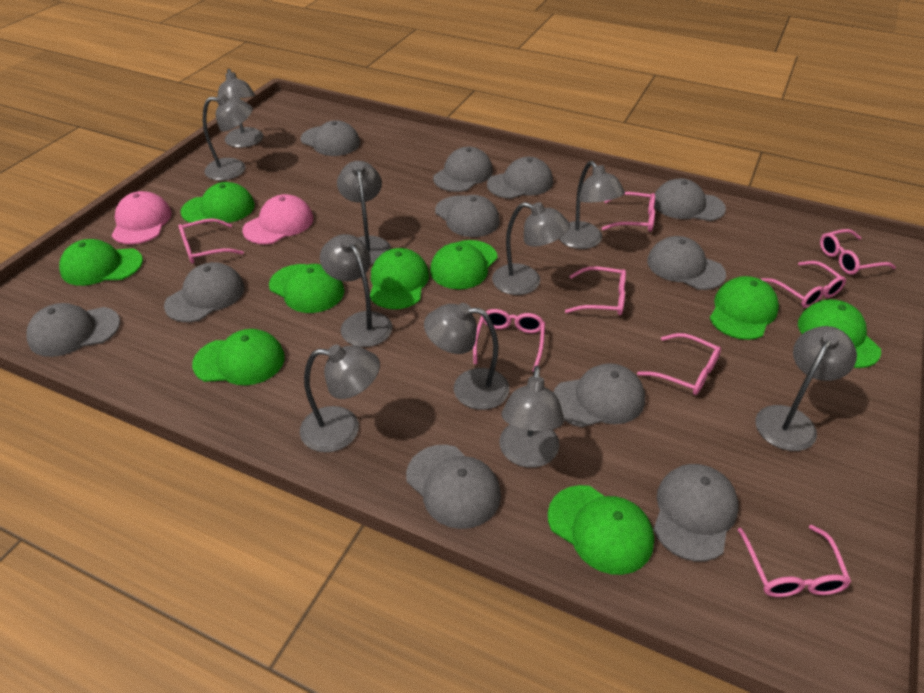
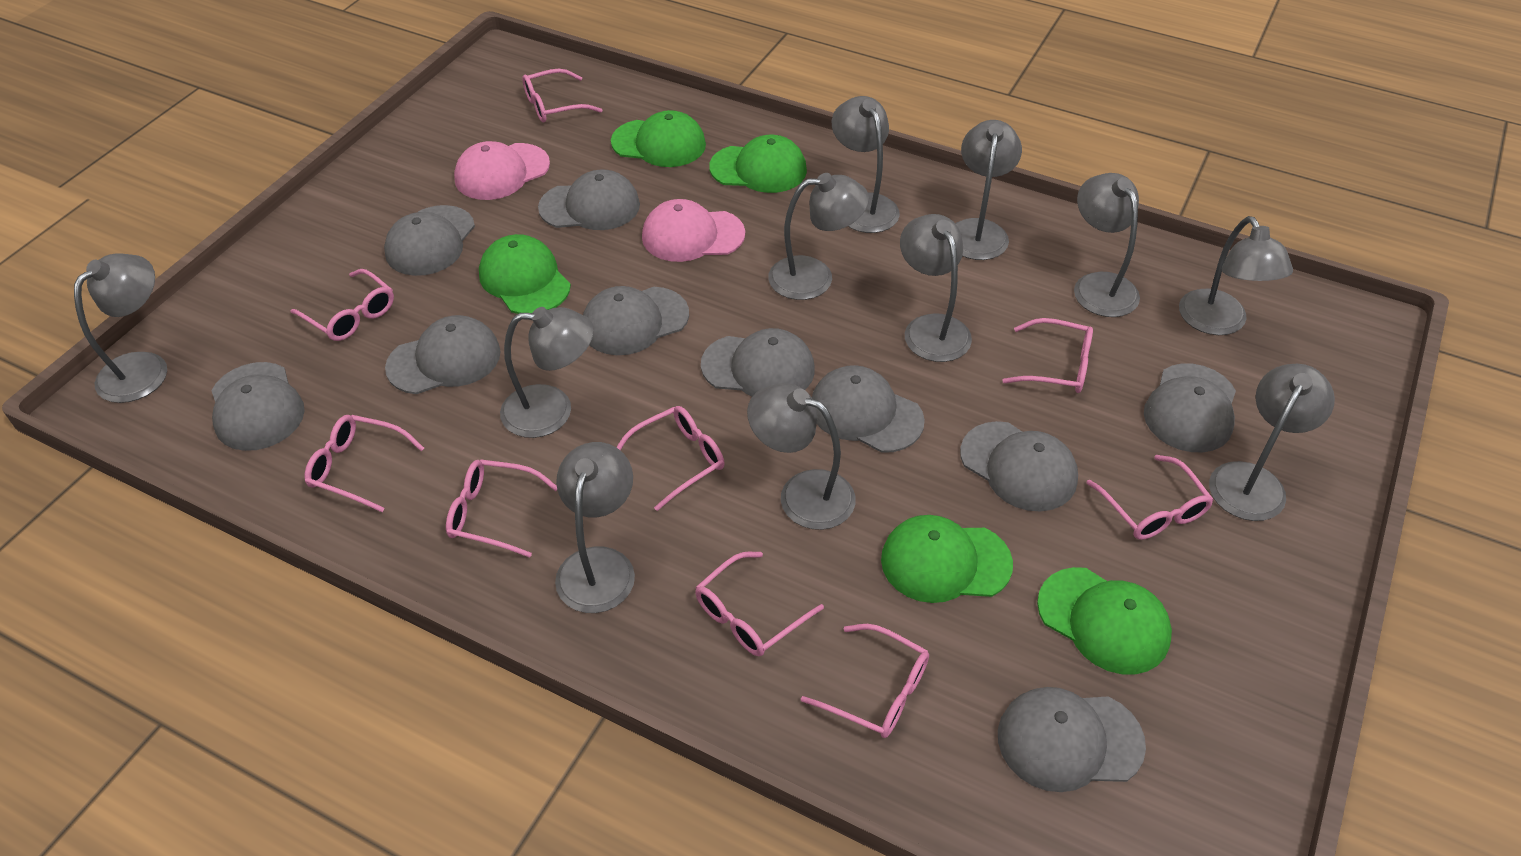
green cap: 9 -> 5
grey cap: 11 -> 10
grey lamp: 10 -> 11
pink glasses: 8 -> 9

